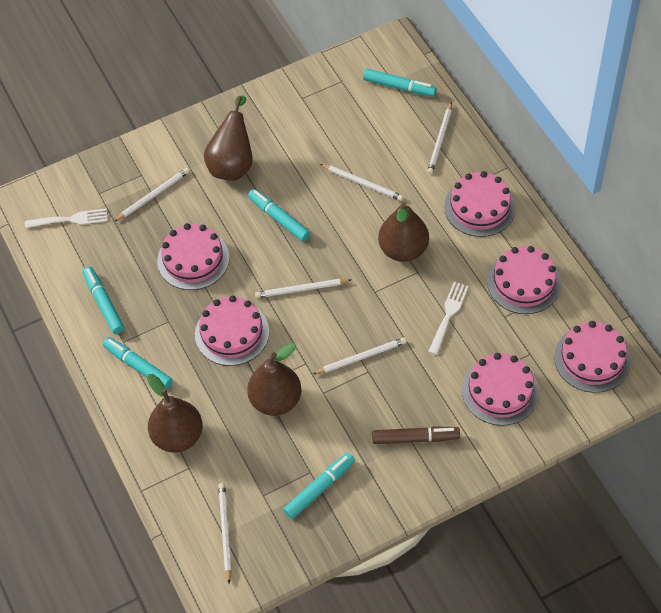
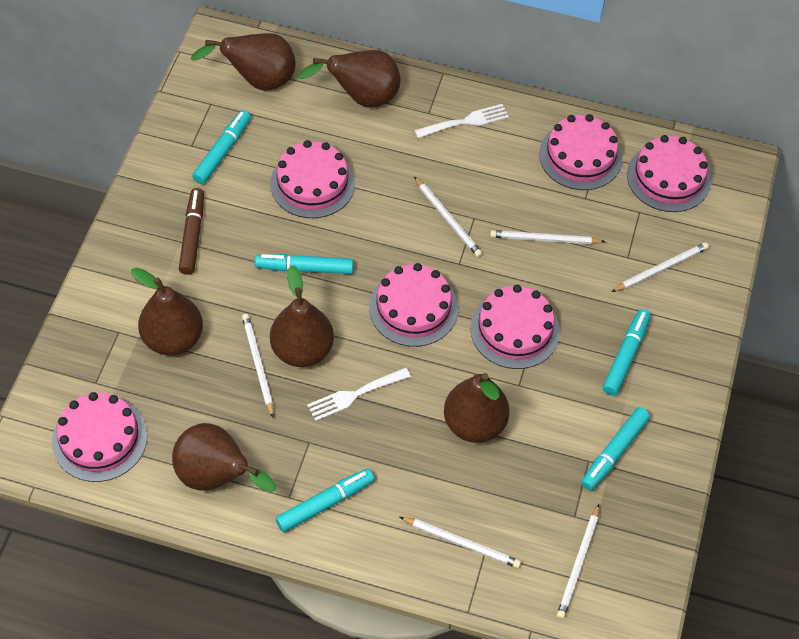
brown pear: 4 -> 6

